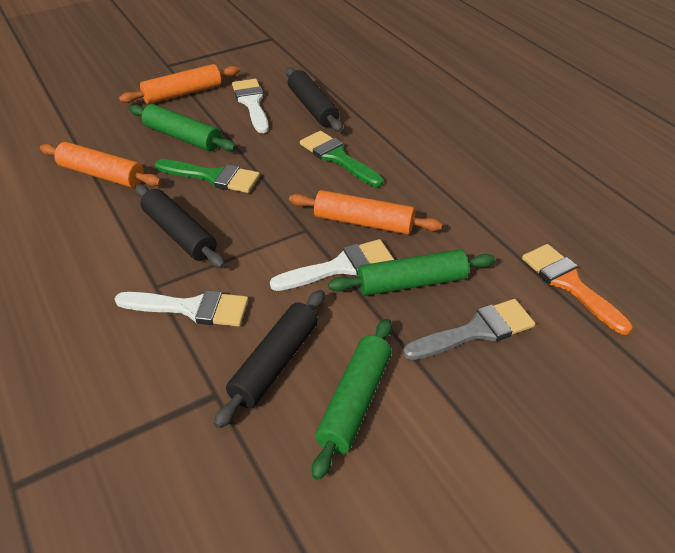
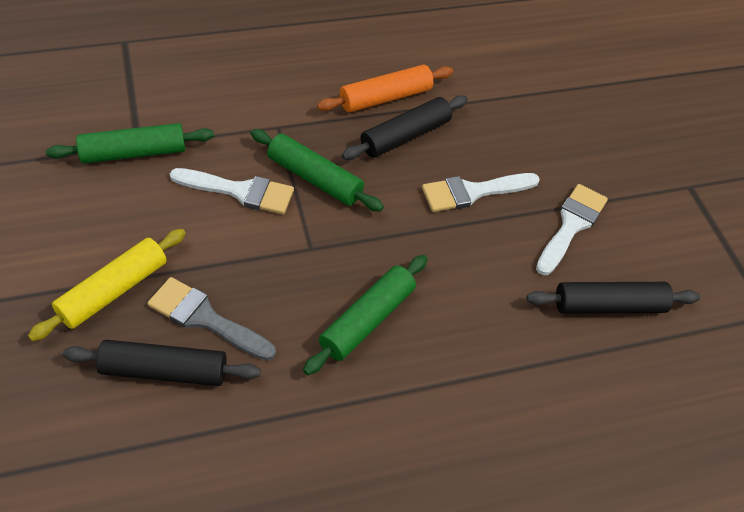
green brush: 2 -> 0
orange brush: 1 -> 0
orange rolling pin: 3 -> 1
yellow rolling pin: 0 -> 1

